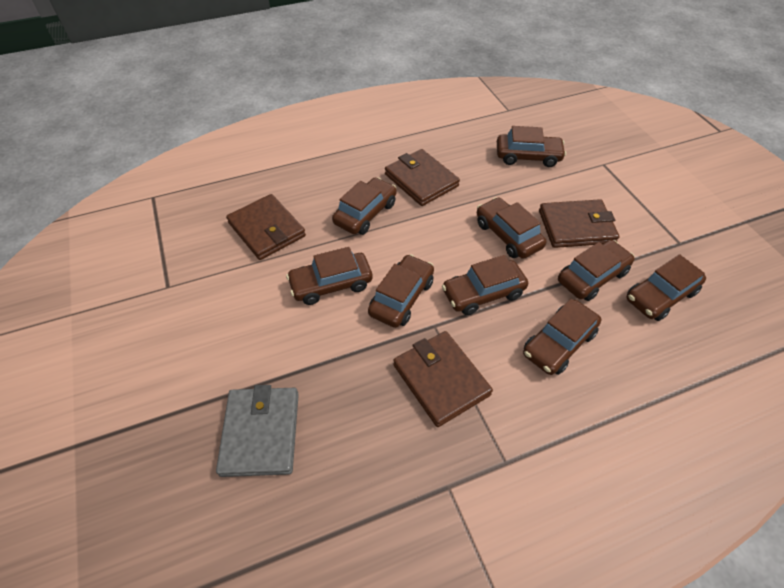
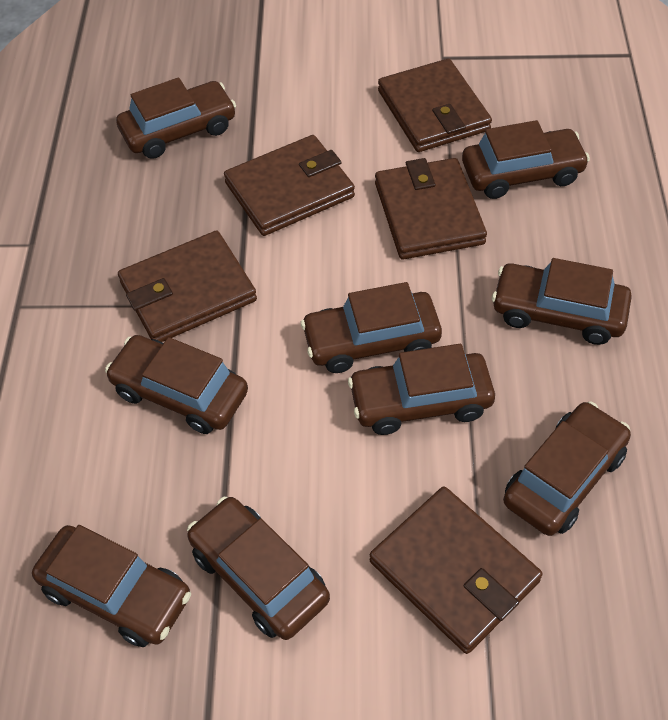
brown wallet: 4 -> 5
grey wallet: 1 -> 0

